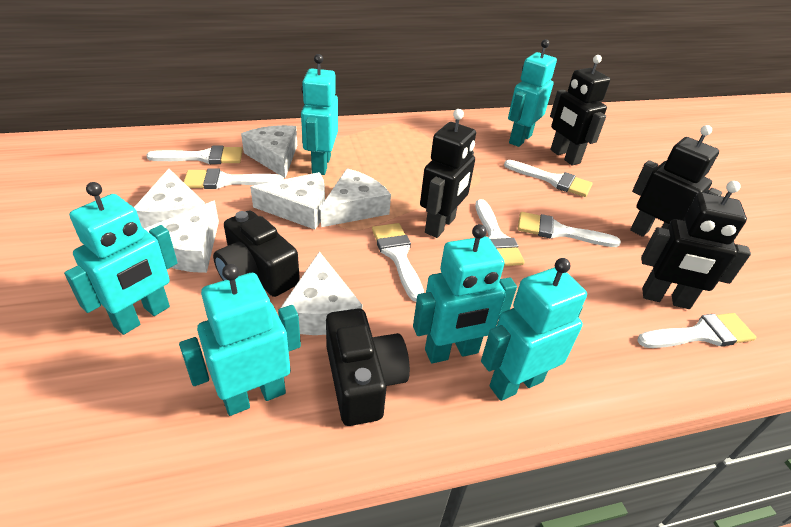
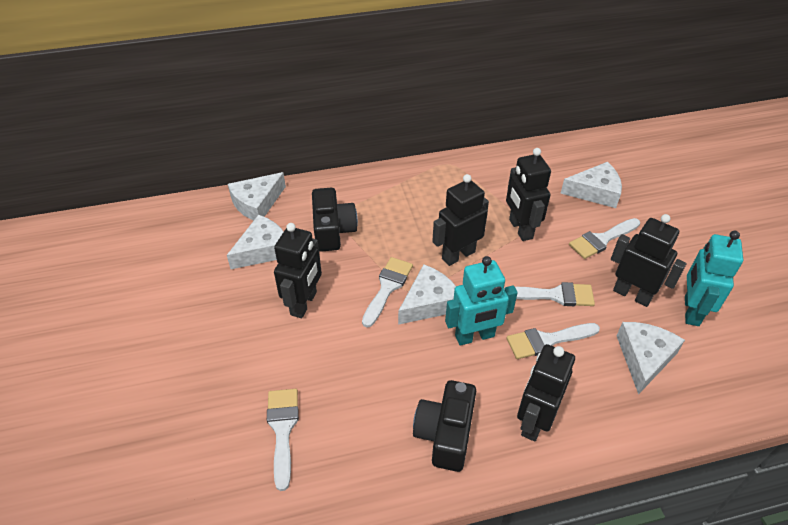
black robot: 4 -> 5
turquoise robot: 6 -> 2
white brush: 7 -> 5
white cheese: 6 -> 5

